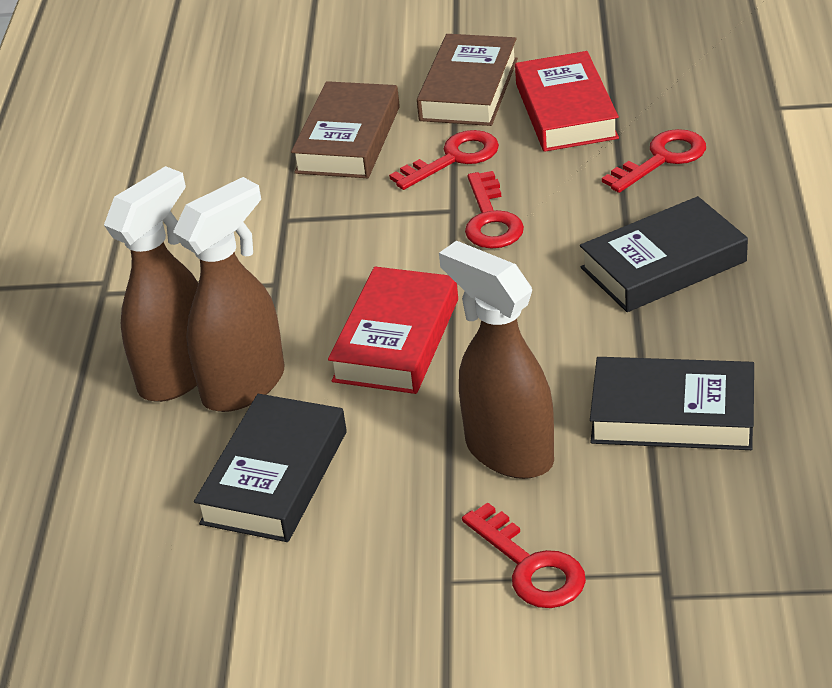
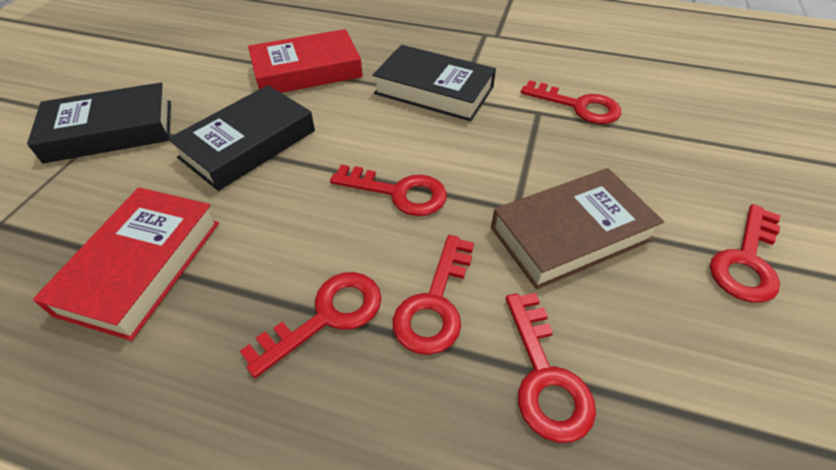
brown book: 2 -> 1
brown spray bottle: 3 -> 0
red key: 4 -> 6

